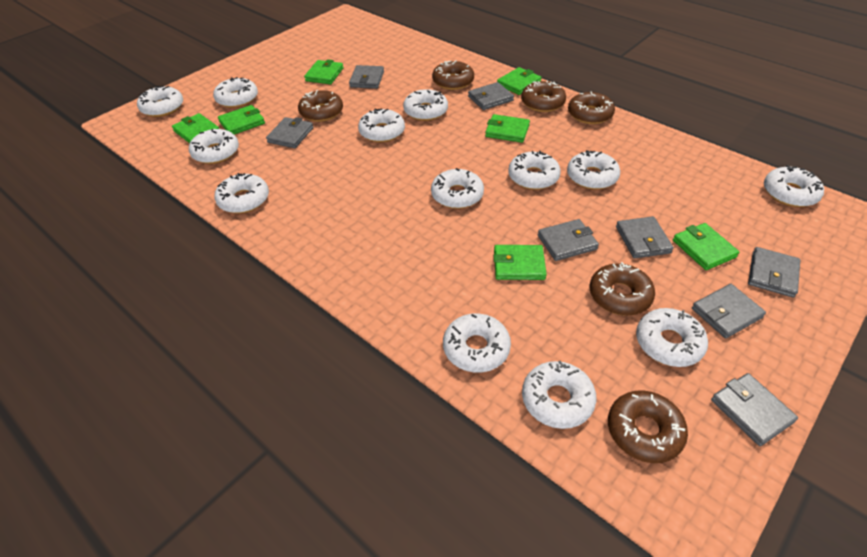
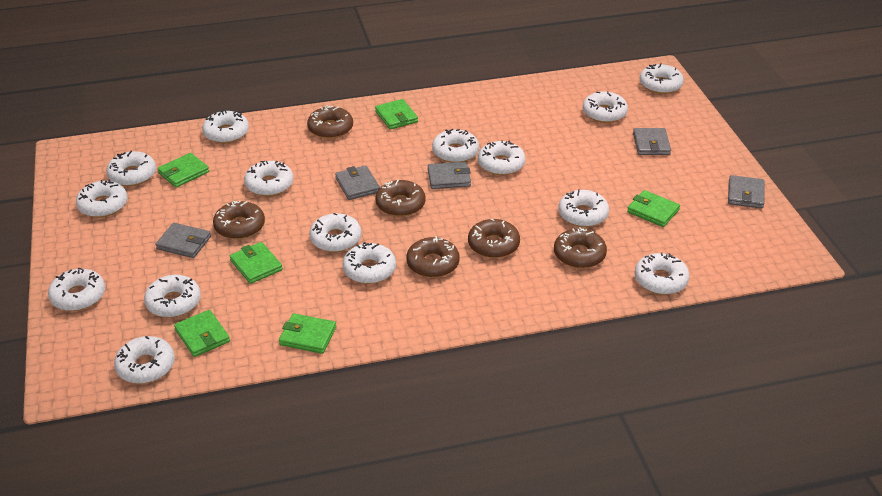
green wallet: 7 -> 6
grey wallet: 8 -> 5
white donut: 13 -> 15

